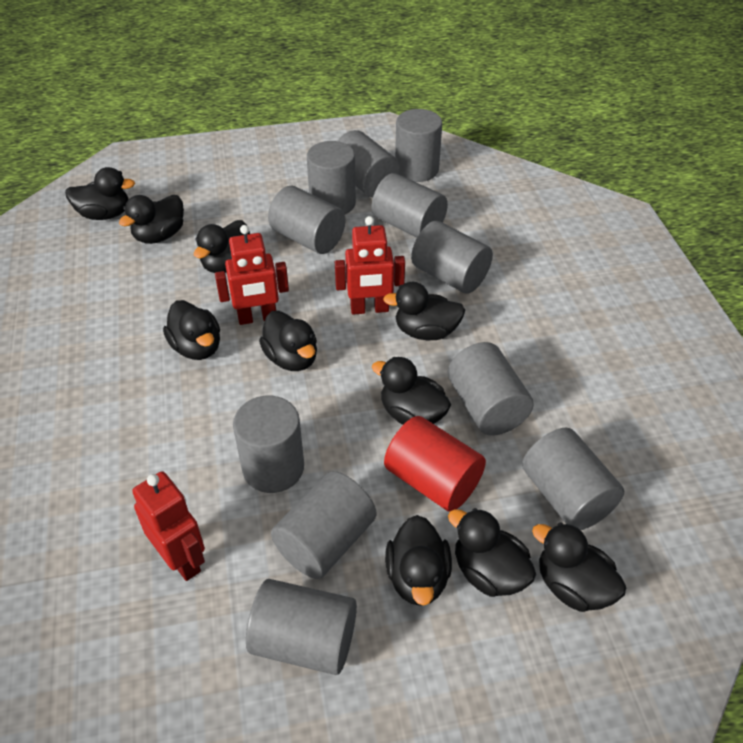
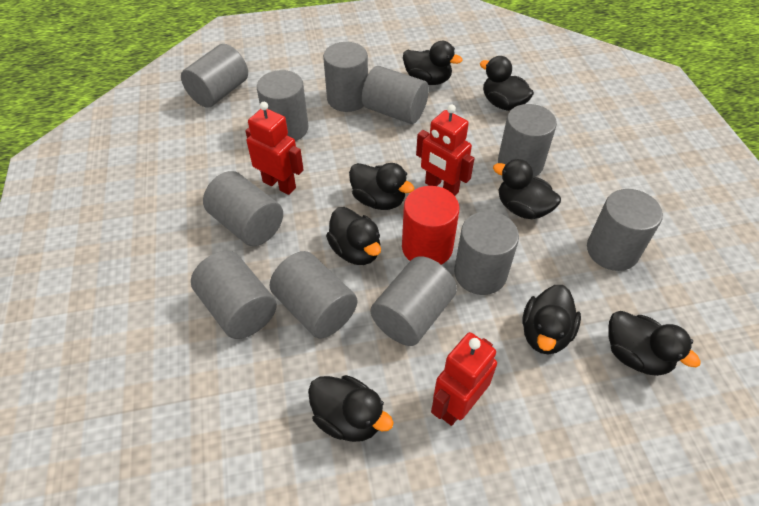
black duck: 10 -> 8

